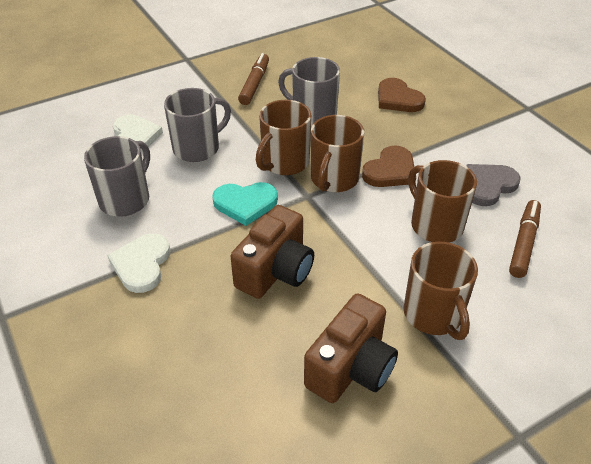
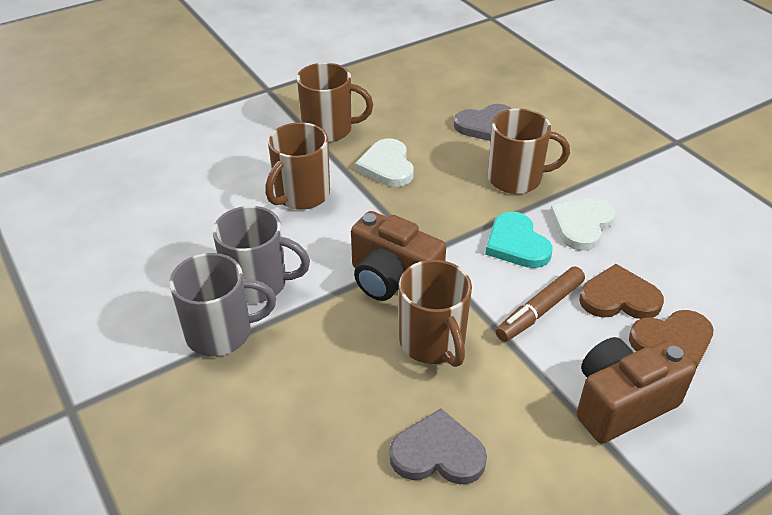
brown marker: 2 -> 1
grey heart: 1 -> 2
grey mug: 3 -> 2

